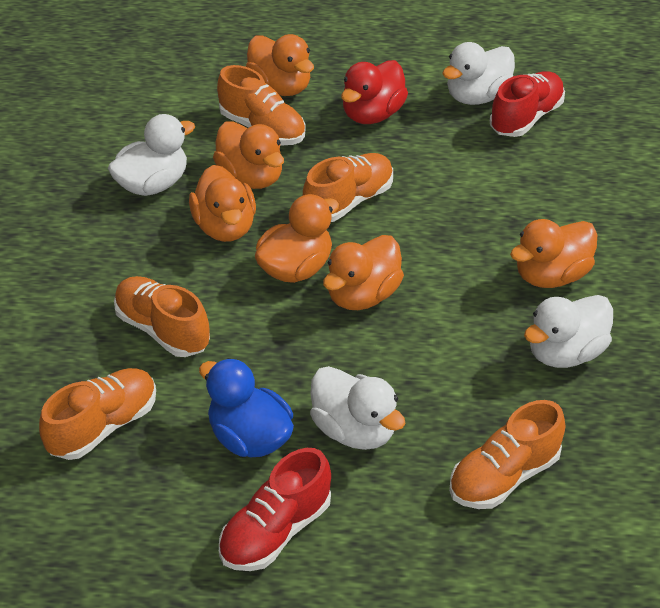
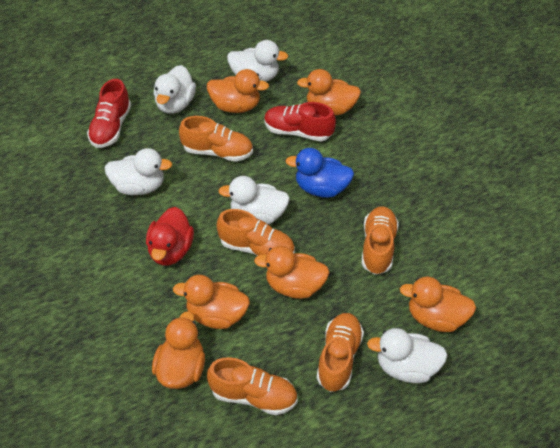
white duck: 4 -> 5

